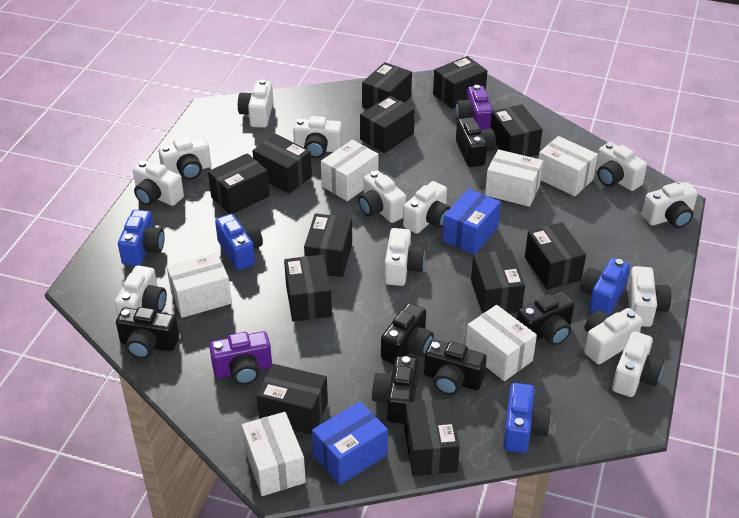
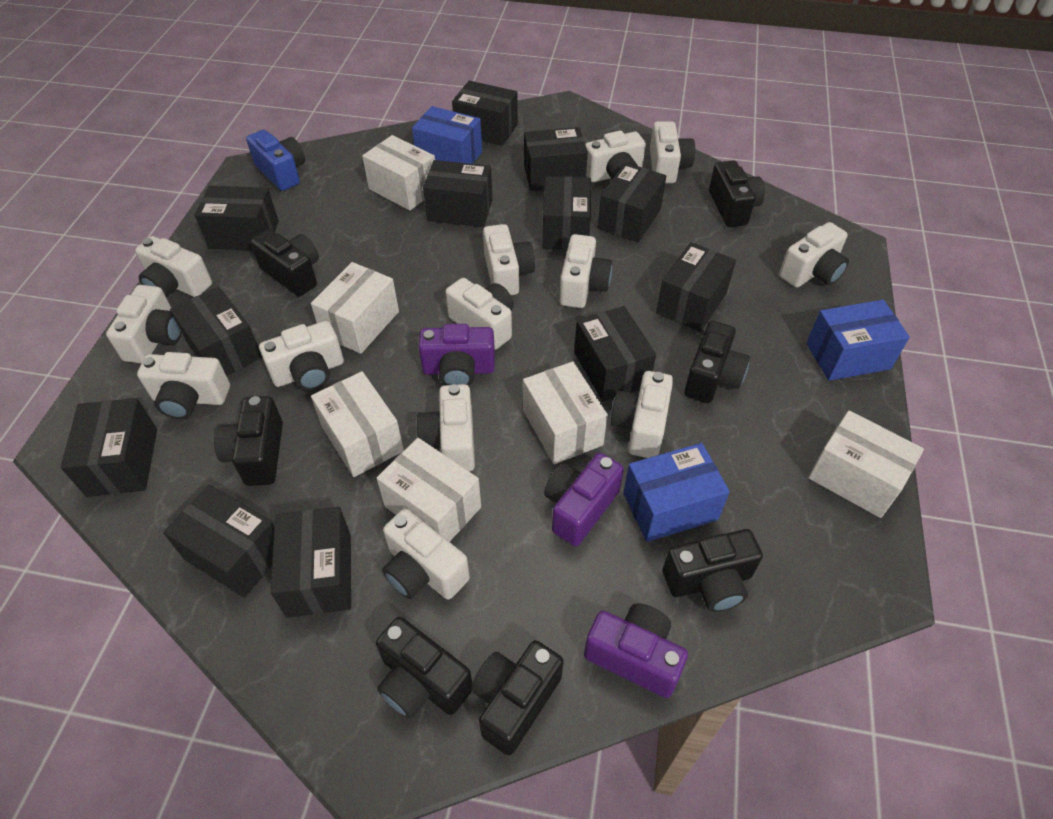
black camera: 6 -> 7
blue box: 2 -> 3
blue camera: 4 -> 1
purple camera: 2 -> 3

